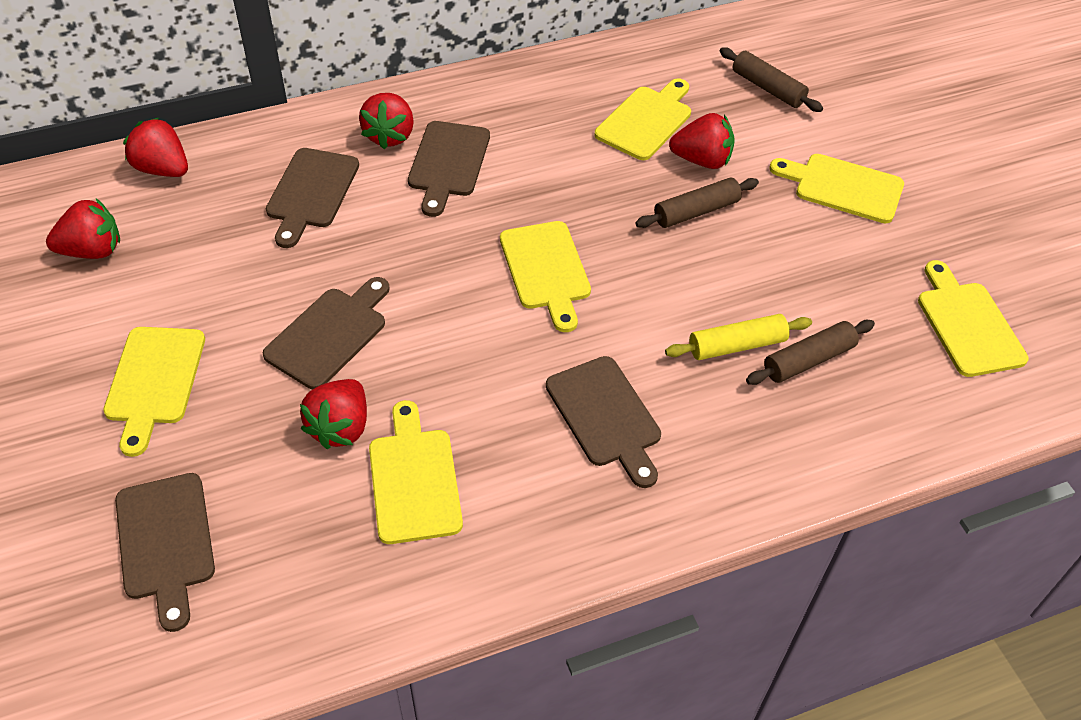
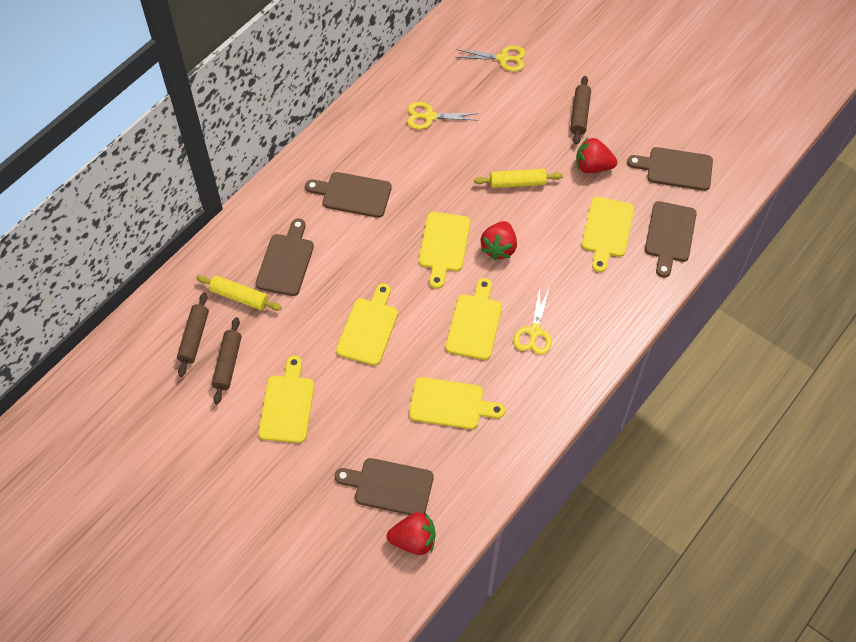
red strawberry: 5 -> 3
yellow rolling pin: 1 -> 2
yellow scissors: 0 -> 3

